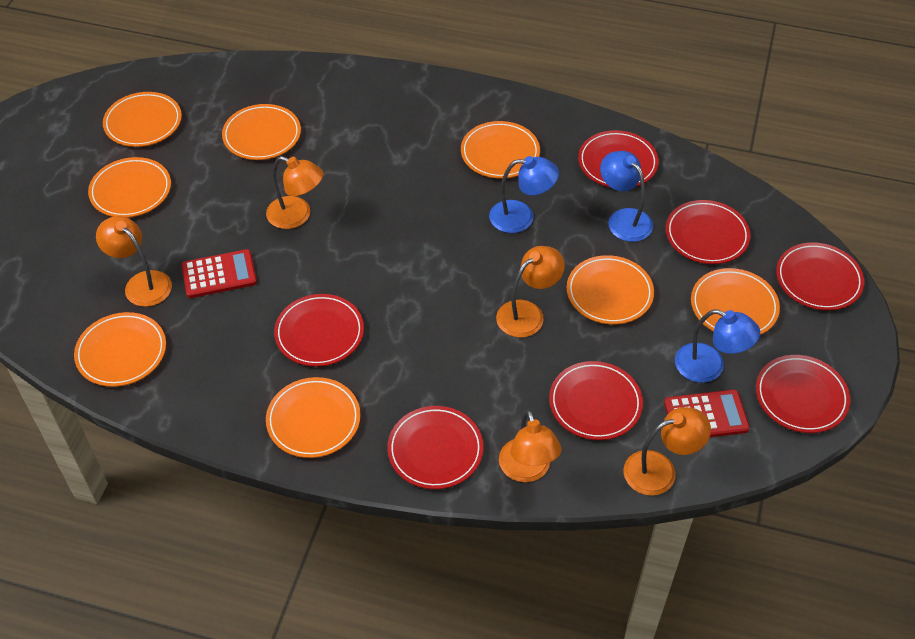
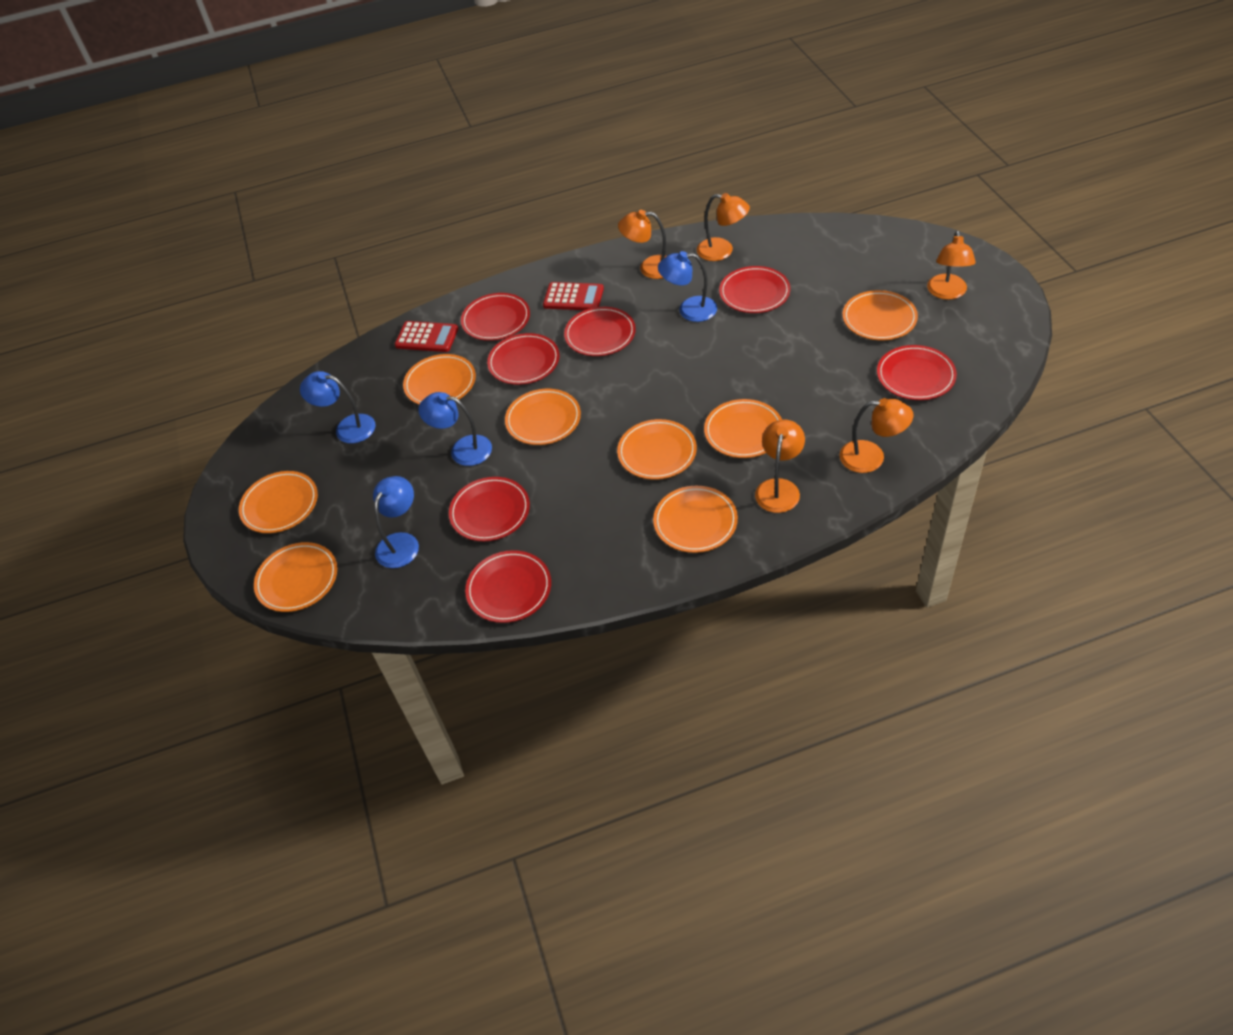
blue lamp: 3 -> 4

